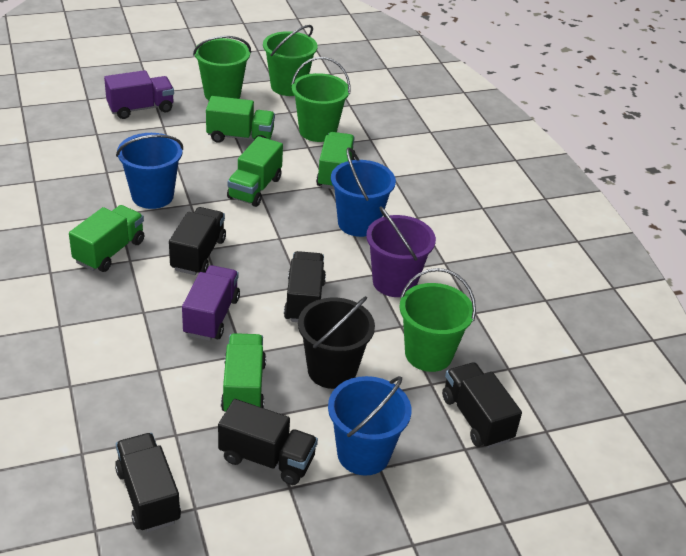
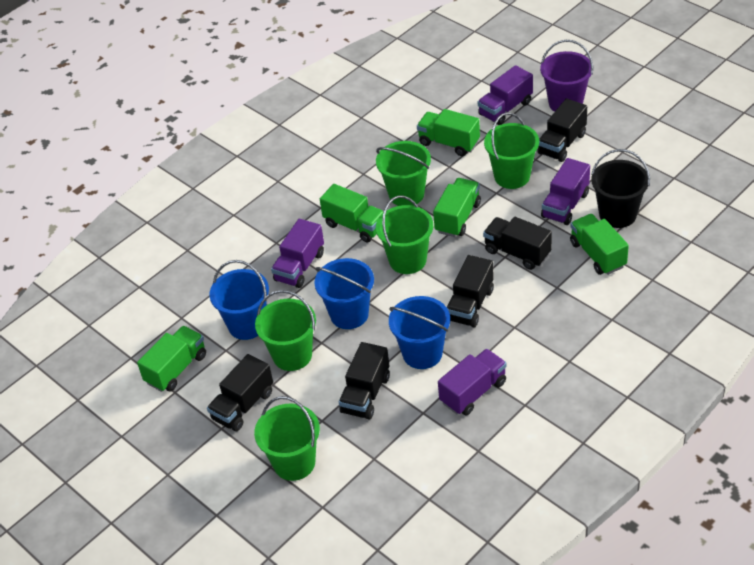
green bucket: 4 -> 5
purple truck: 2 -> 4

